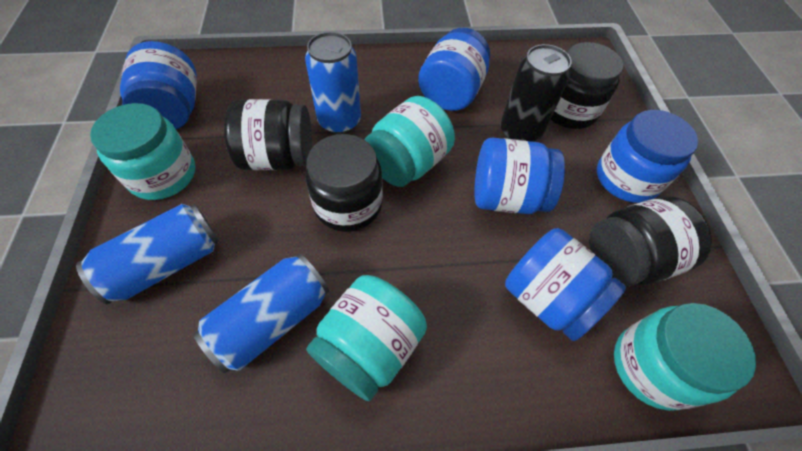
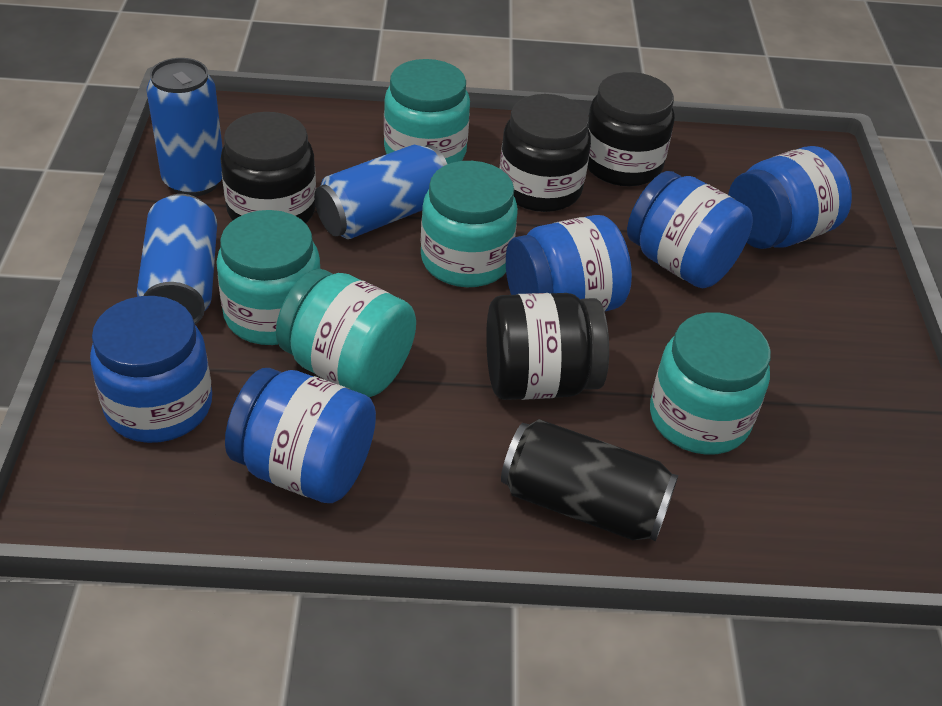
turquoise jar: 4 -> 5

